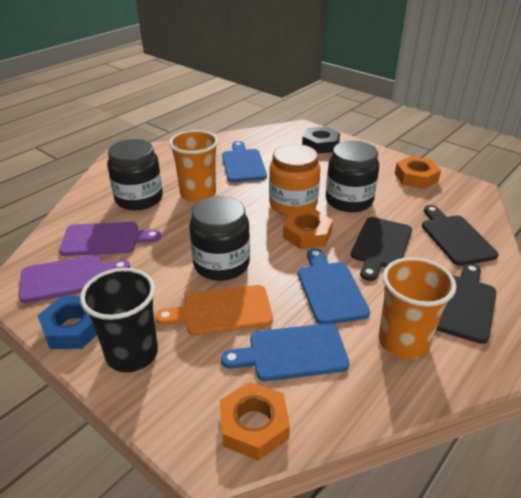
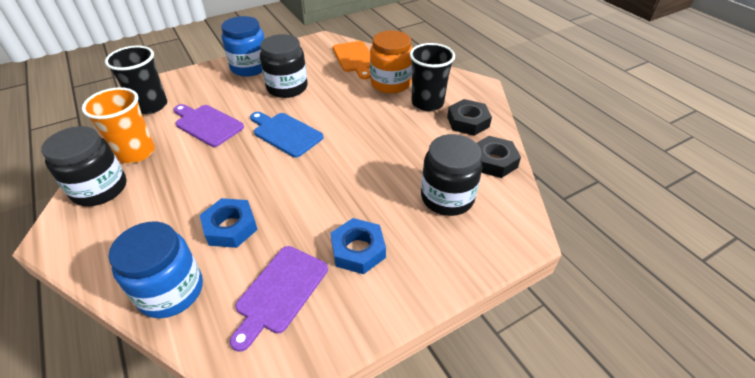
black cup: 1 -> 2
black cutting board: 3 -> 0
black nut: 1 -> 2
blue cutting board: 3 -> 1
blue jar: 0 -> 2
blue nut: 1 -> 2
orange cup: 2 -> 1
orange nut: 3 -> 0

